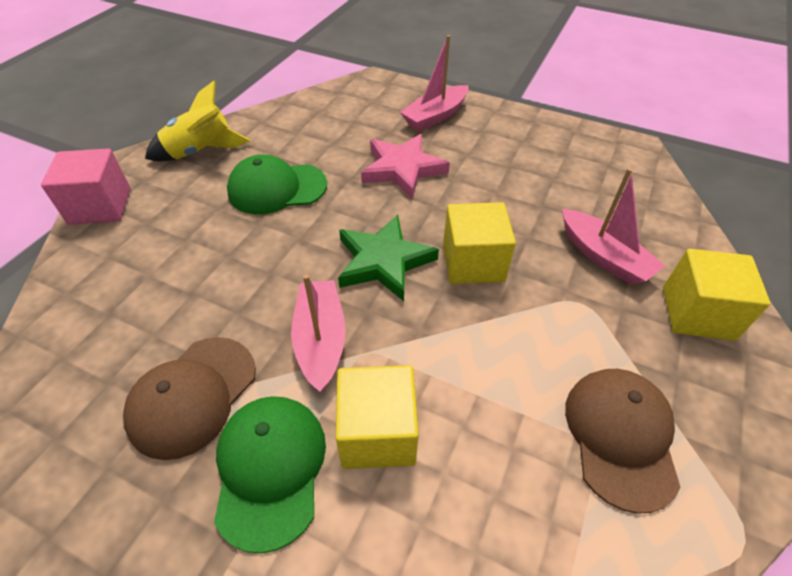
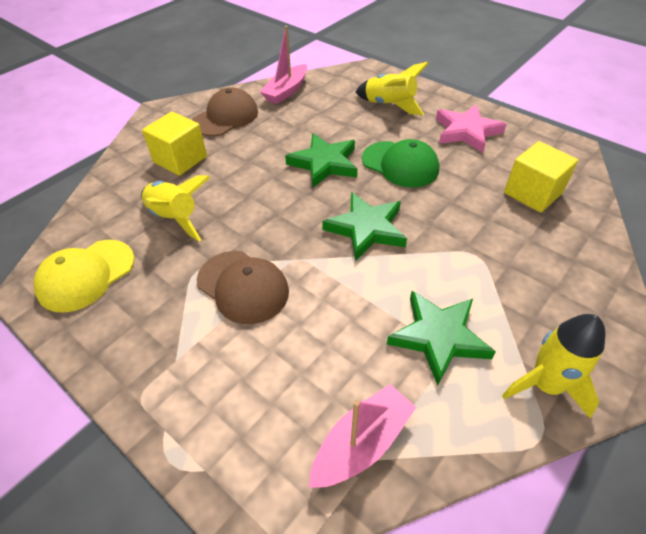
green cap: 2 -> 1
green star: 1 -> 3
pink boat: 3 -> 2
pink cube: 1 -> 0
yellow cap: 0 -> 1
yellow cube: 3 -> 2
yellow rocket: 1 -> 3

